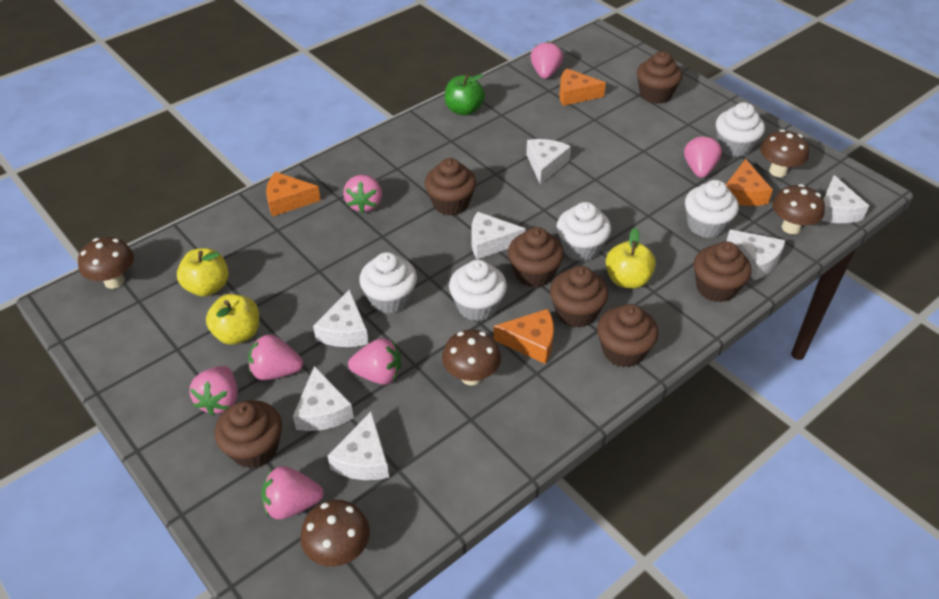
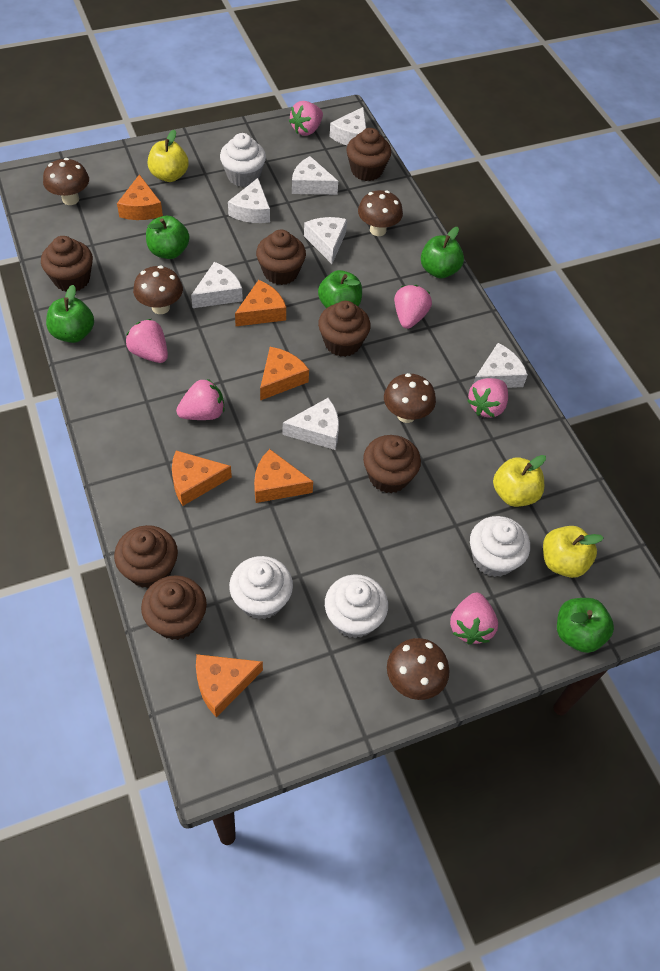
green apple: 1 -> 5
orange cheese: 4 -> 6
pink strawberry: 7 -> 6
white cupcake: 5 -> 4

